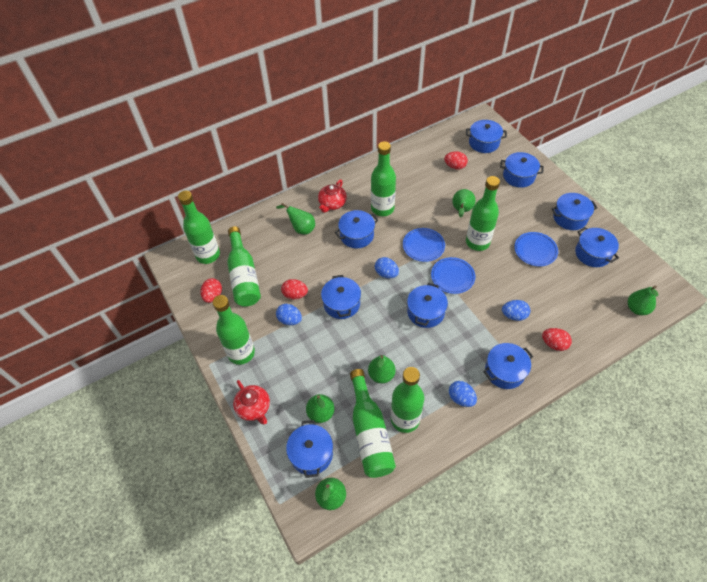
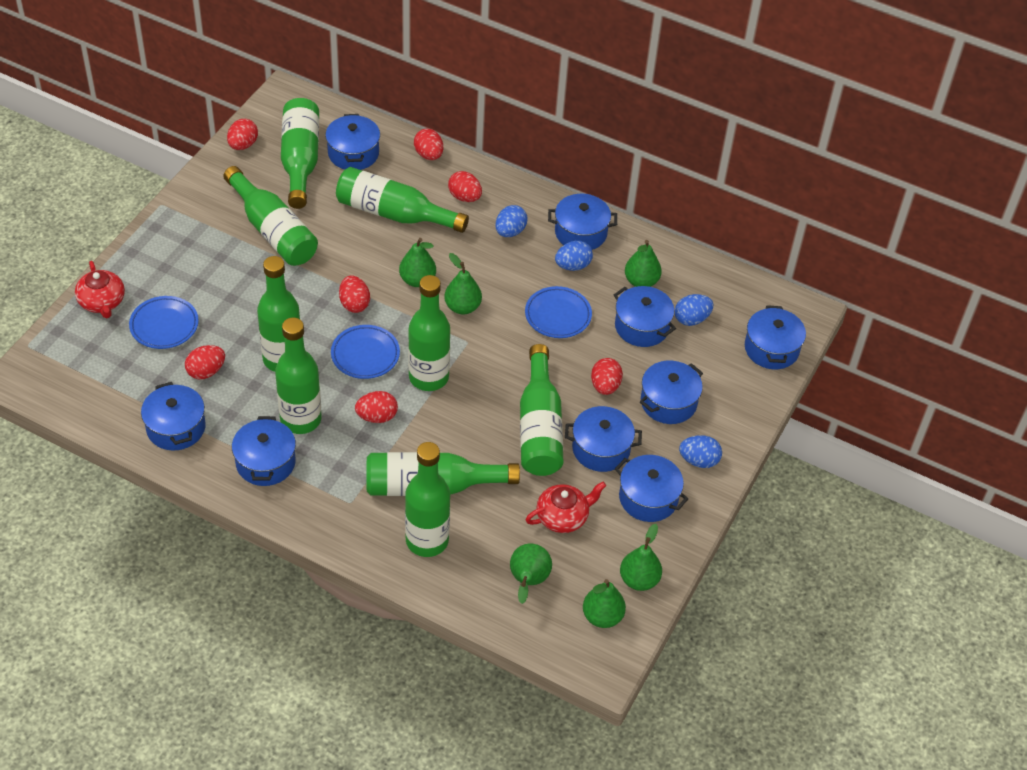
green bottle: 7 -> 9
red egg: 4 -> 7

